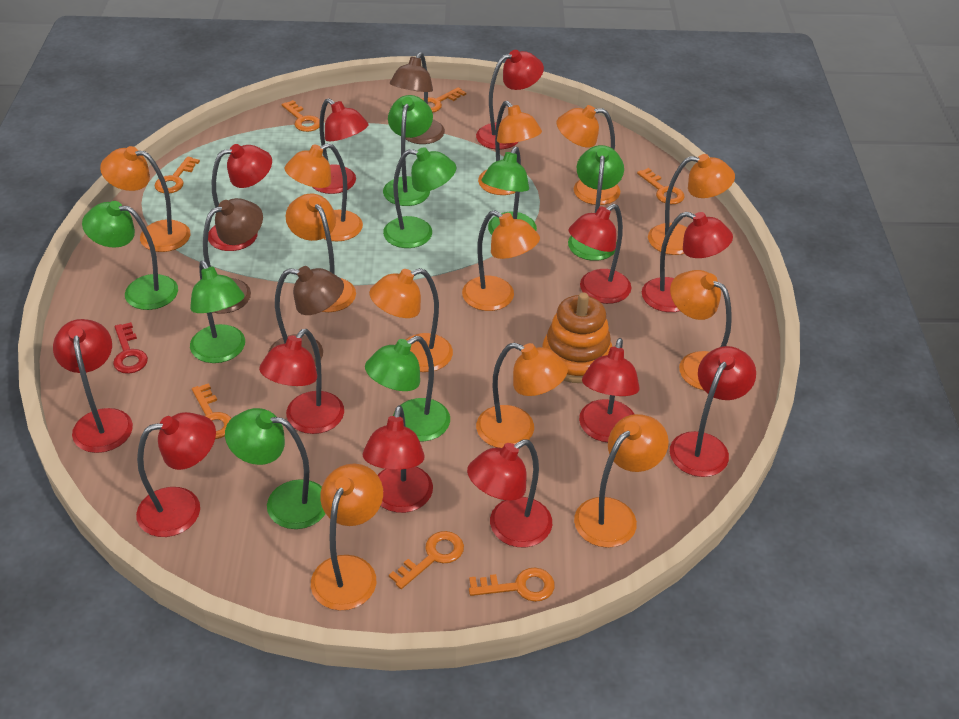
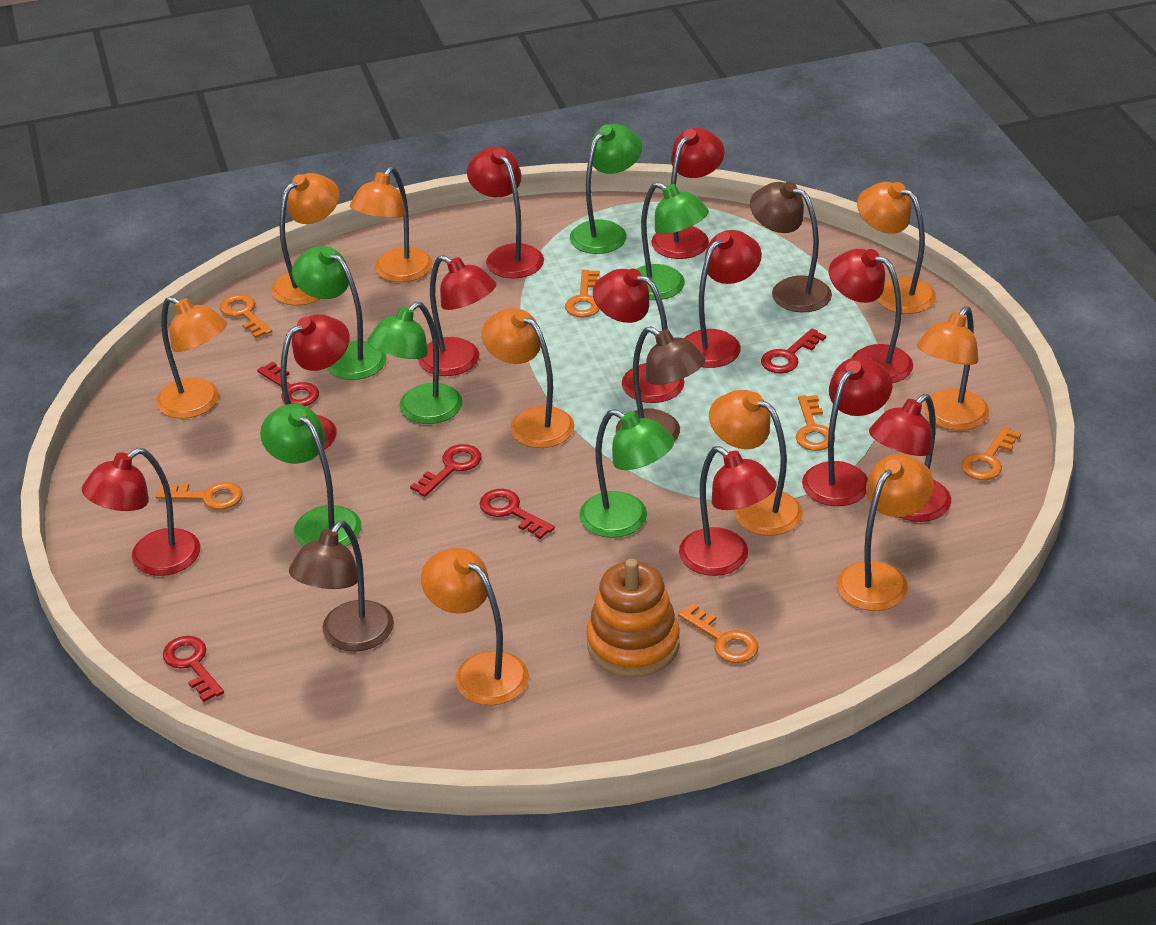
green lamp: 8 -> 6
orange key: 7 -> 6
orange lamp: 12 -> 9
red key: 1 -> 5
red lamp: 12 -> 11

